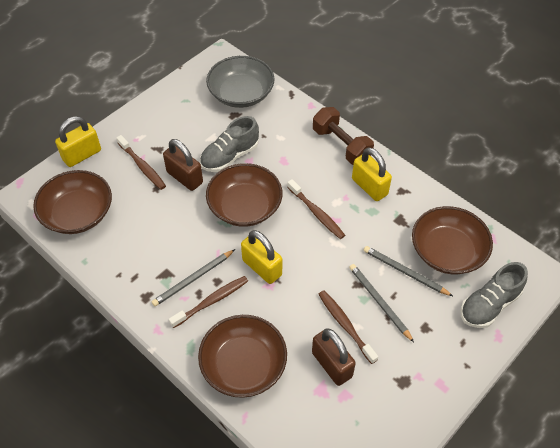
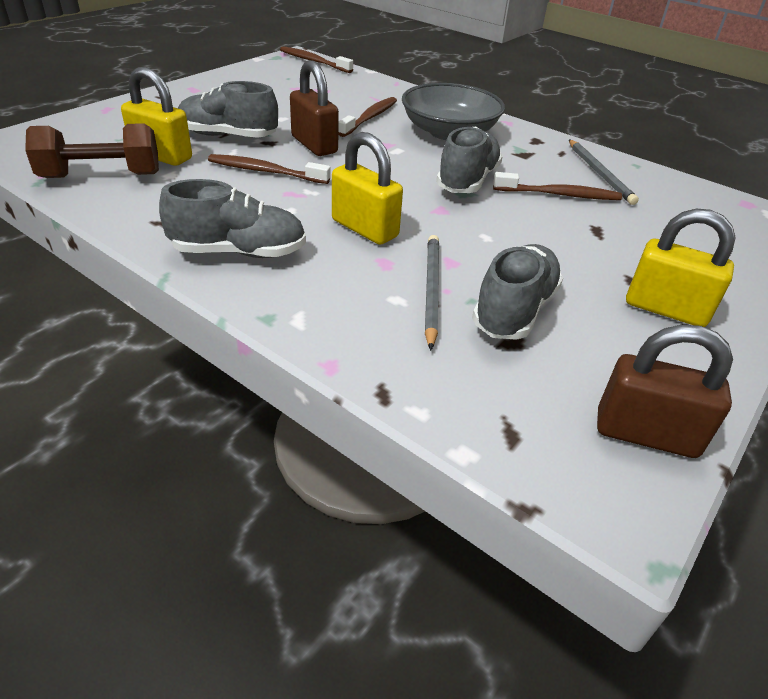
brown bowl: 4 -> 0
grey pencil: 3 -> 2
grey shoe: 2 -> 4

